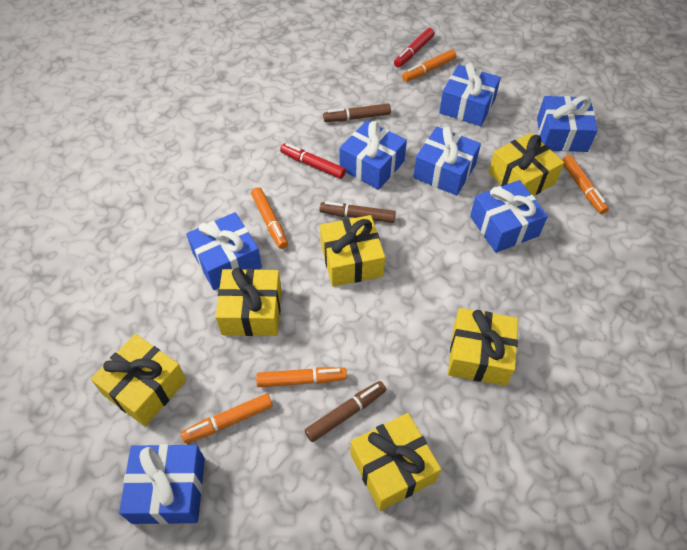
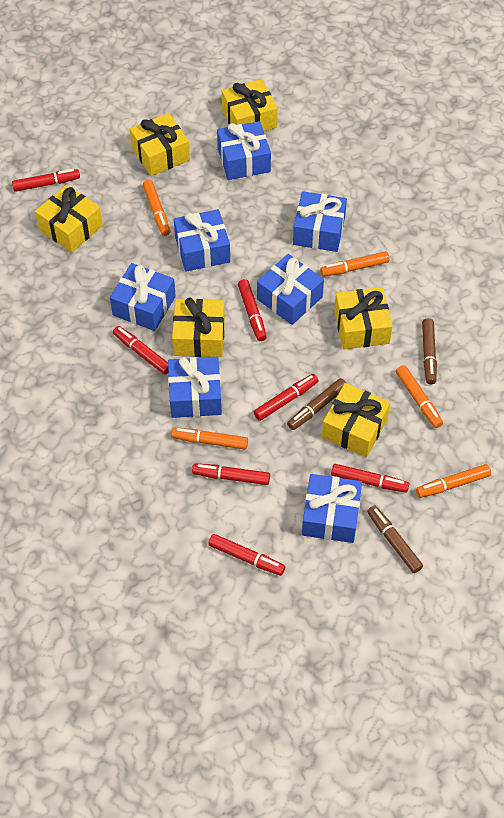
red marker: 2 -> 7

